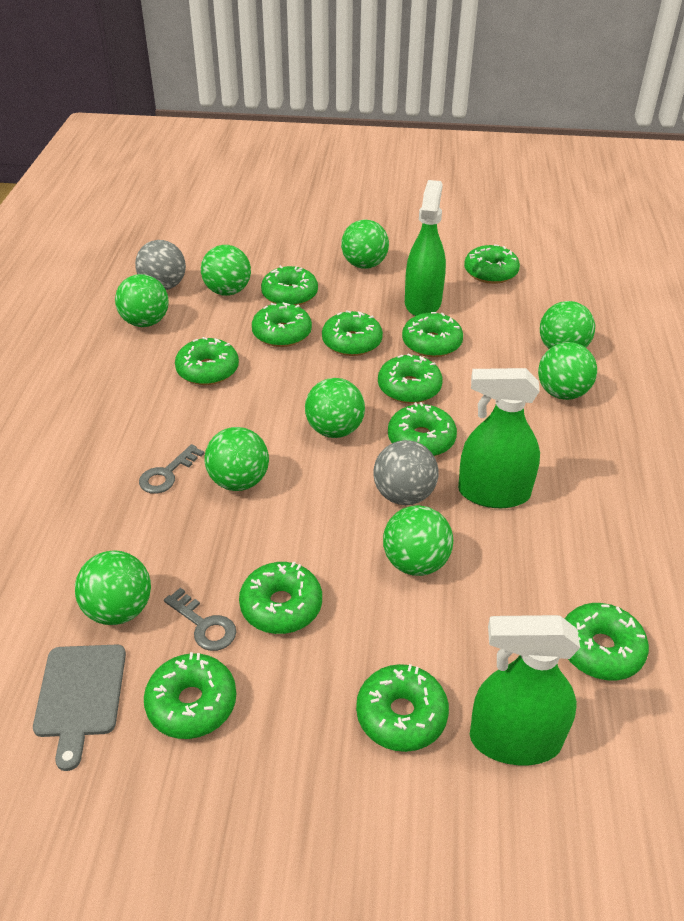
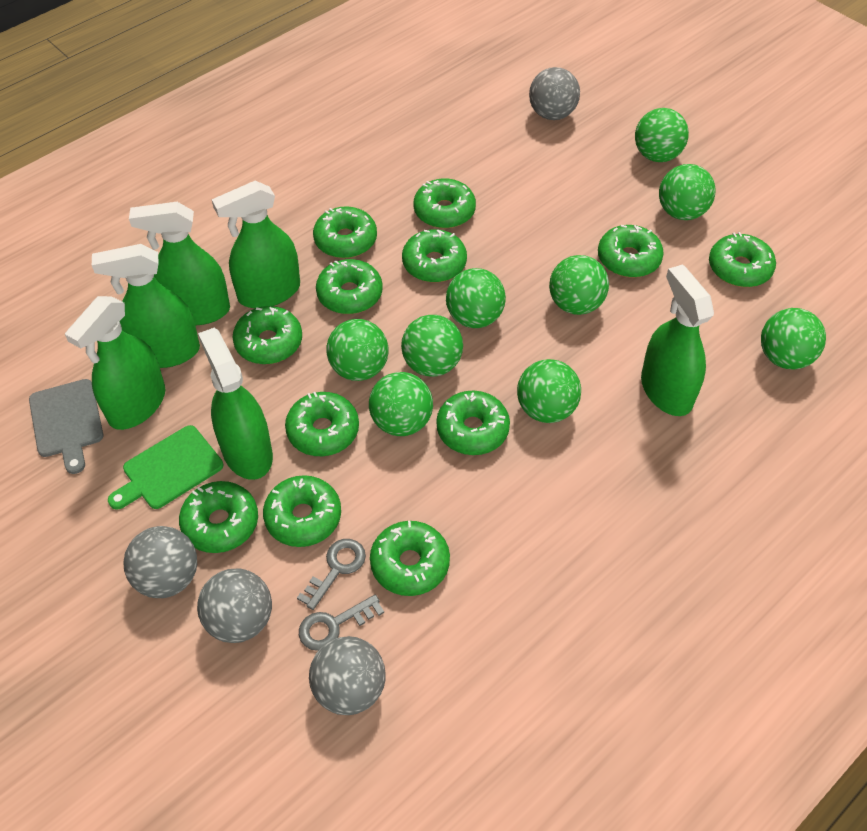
green cutting board: 0 -> 1
green spray bottle: 3 -> 6
grey ball: 2 -> 4

